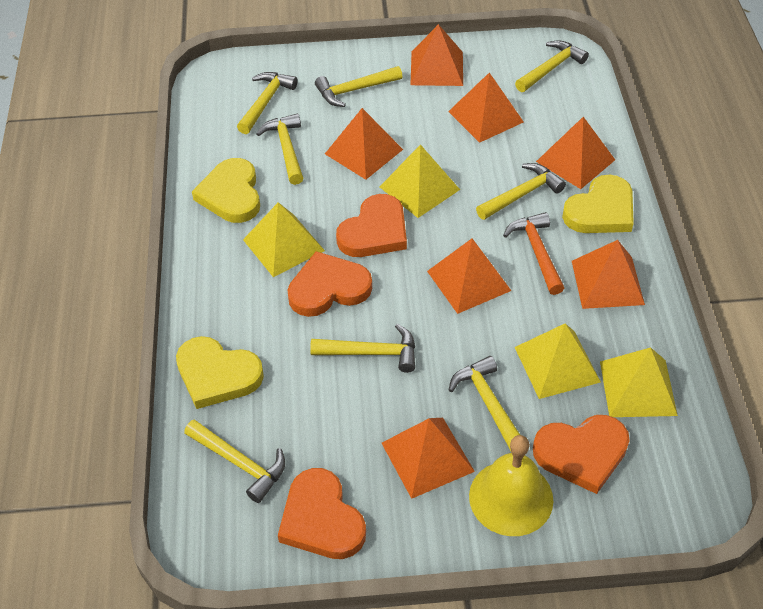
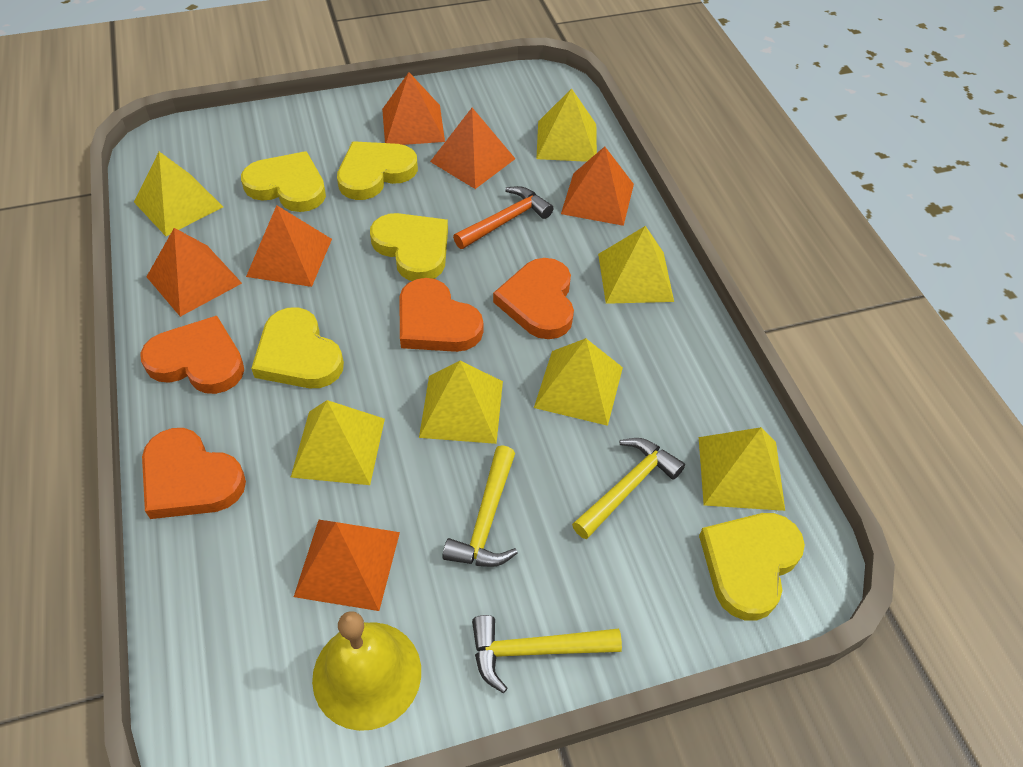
orange pyramid: 7 -> 6
yellow hammer: 8 -> 3
yellow heart: 3 -> 5
yellow pyramid: 4 -> 7

